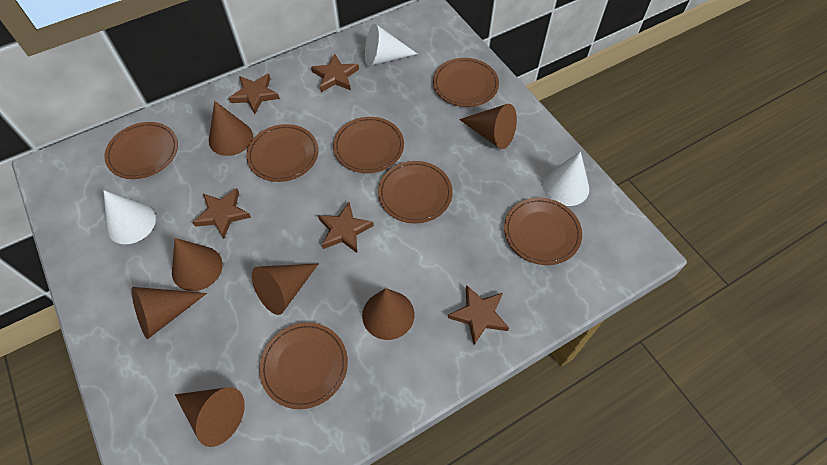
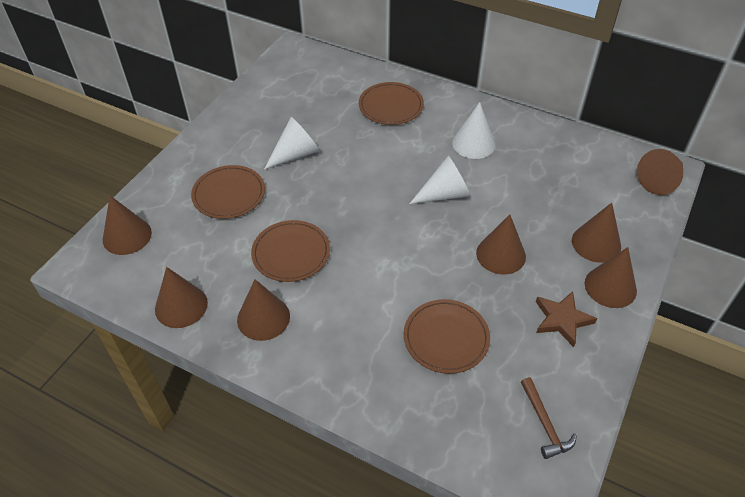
brown hammer: 0 -> 1
brown plate: 7 -> 4
brown star: 5 -> 1

